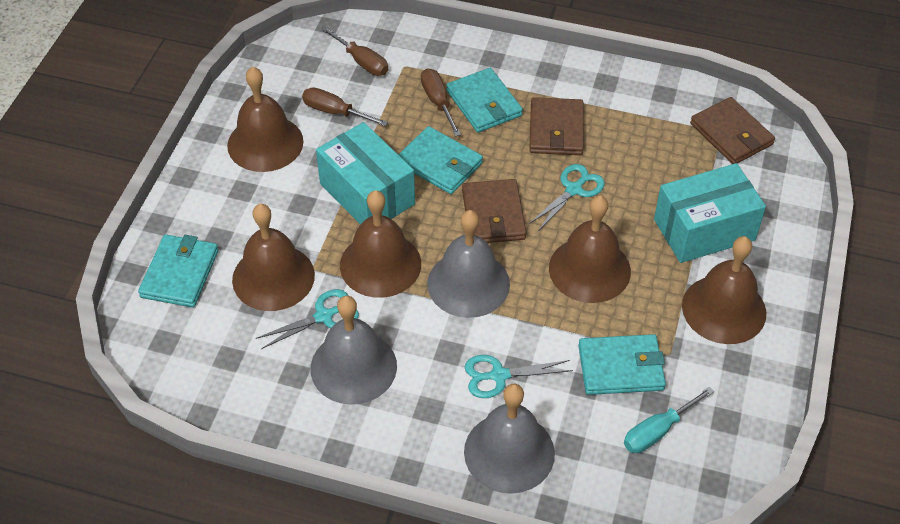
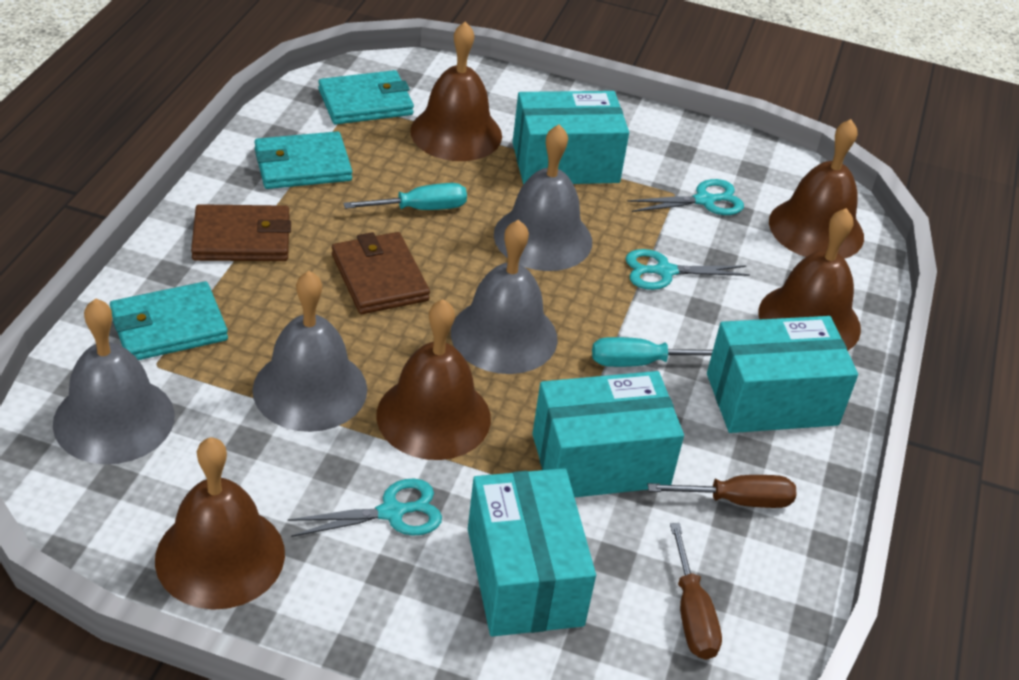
brown screwdriver: 3 -> 2
brown wallet: 3 -> 2
grey bell: 3 -> 4
turquoise box: 2 -> 4
turquoise screwdriver: 1 -> 2
turquoise wallet: 4 -> 3

